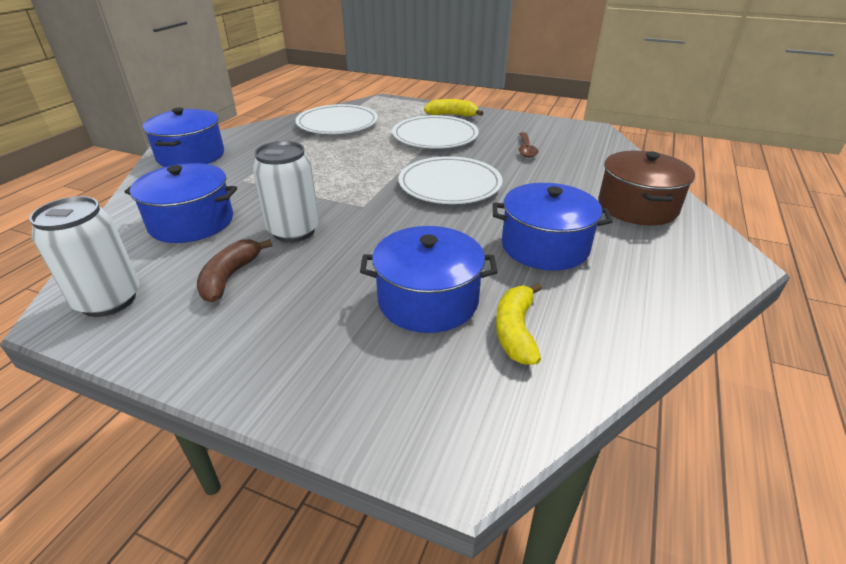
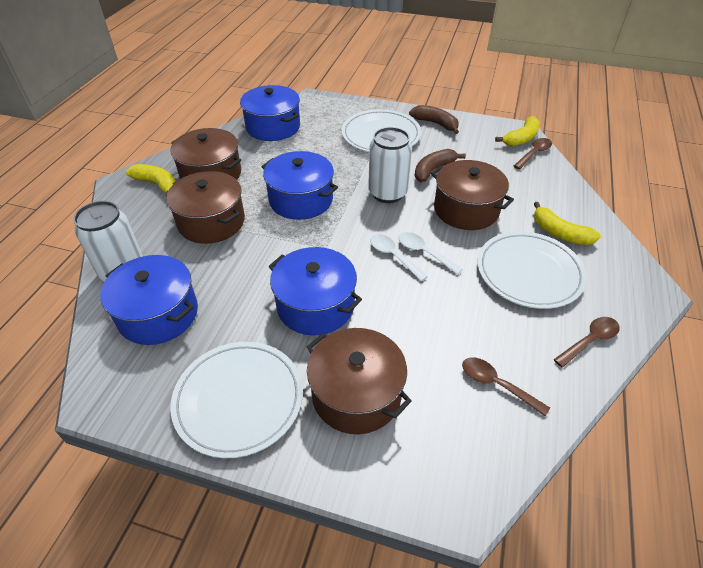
brown banana: 1 -> 2
brown pot: 1 -> 4
brown spoon: 1 -> 3
white spoon: 0 -> 2
yellow banana: 2 -> 3

